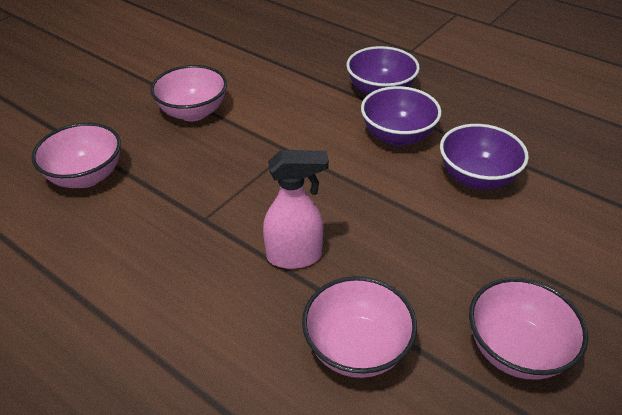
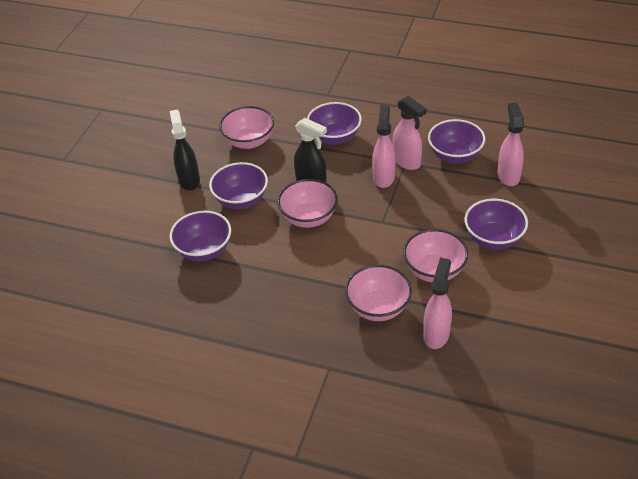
black spray bottle: 0 -> 2
pink spray bottle: 1 -> 4
purple bowl: 3 -> 5

